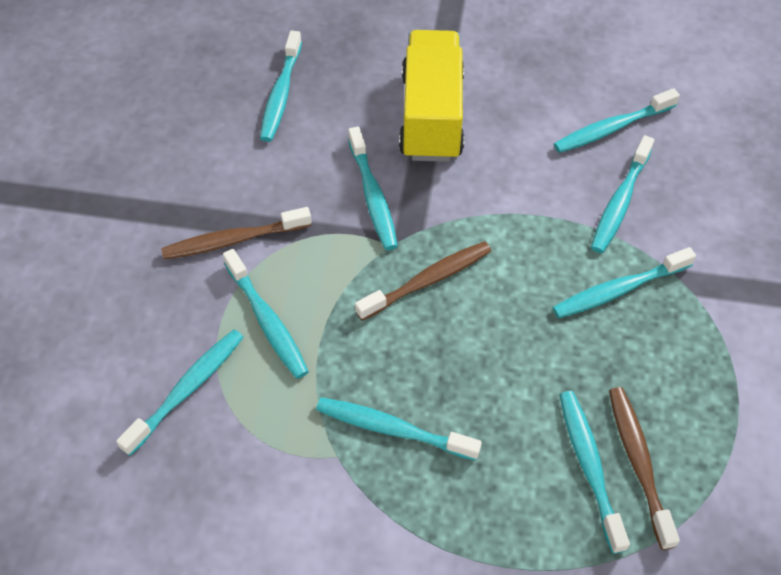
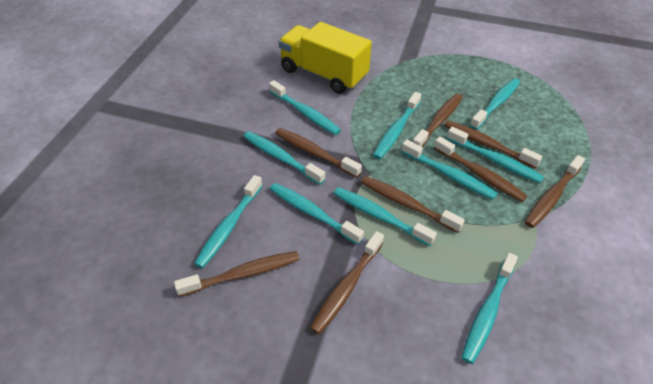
brown toothbrush: 3 -> 8
turquoise toothbrush: 9 -> 10

